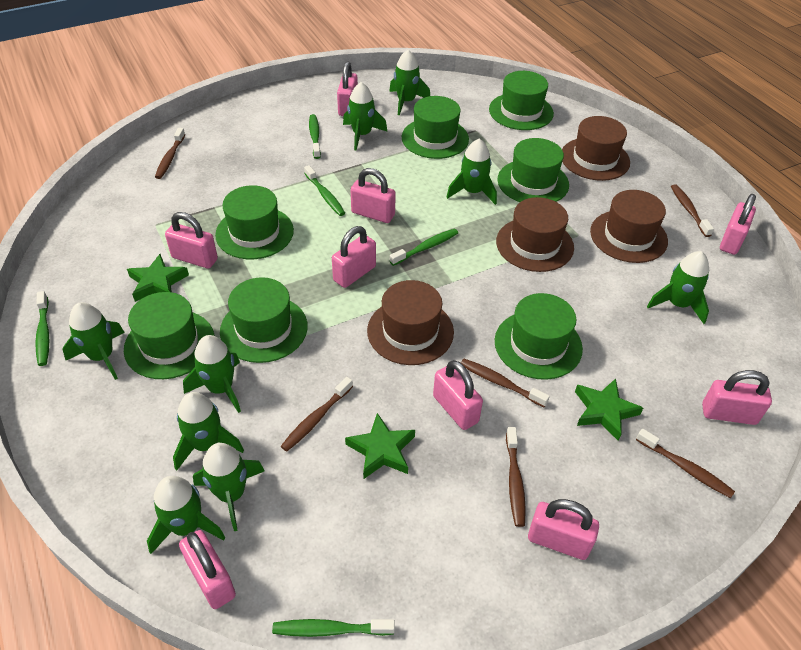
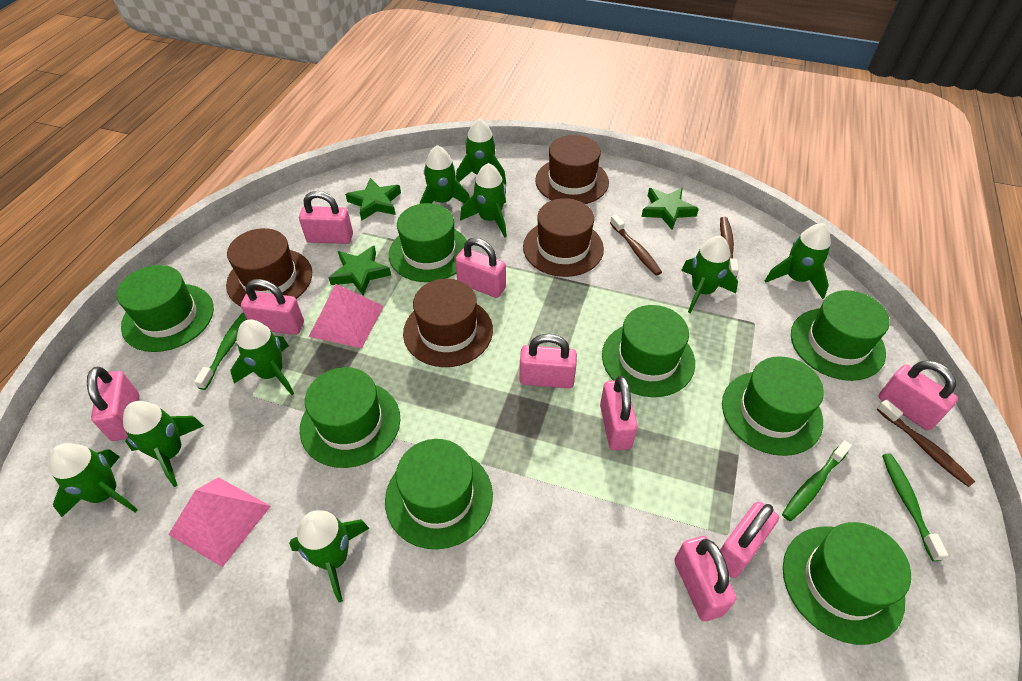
brown toothbrush: 6 -> 3
green hat: 7 -> 8
green toothbrush: 5 -> 3
pink pyramid: 0 -> 2

